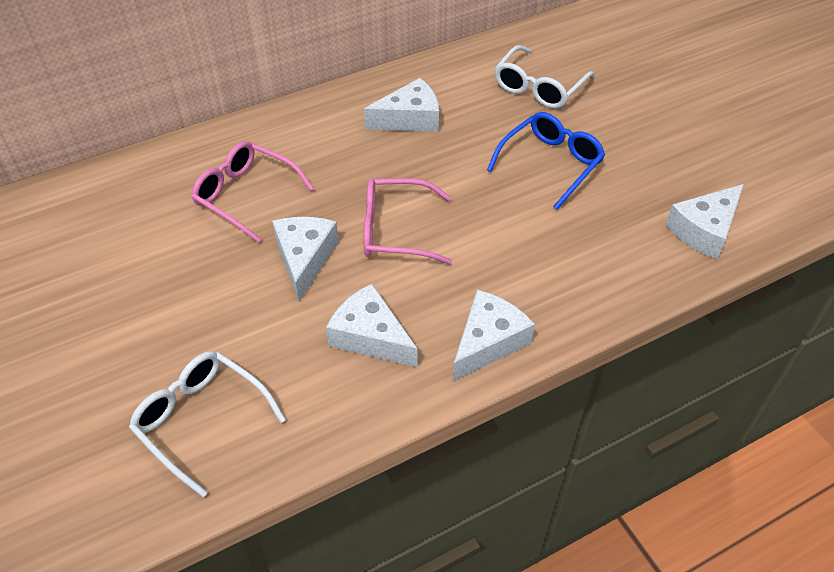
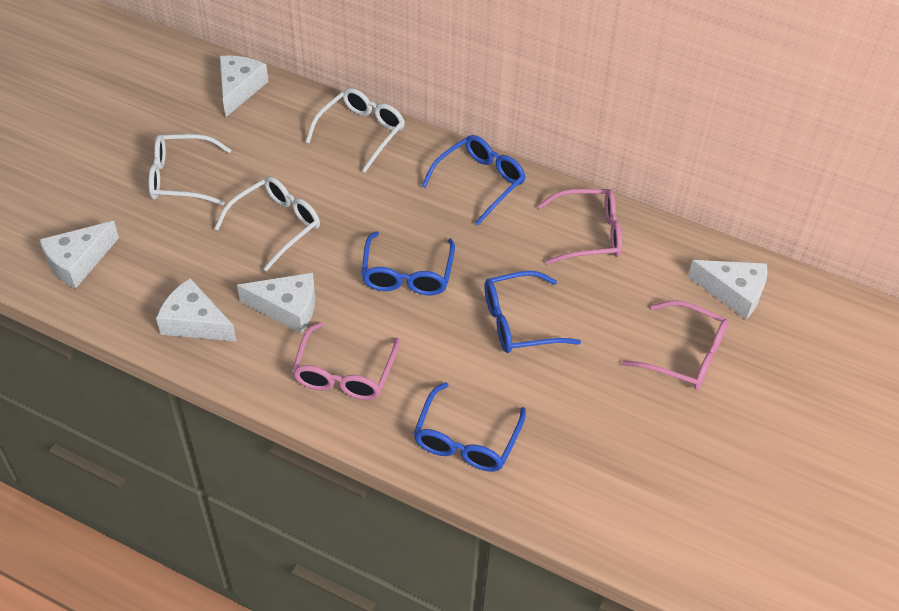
blue glasses: 1 -> 4
pink glasses: 2 -> 3
white glasses: 2 -> 3

